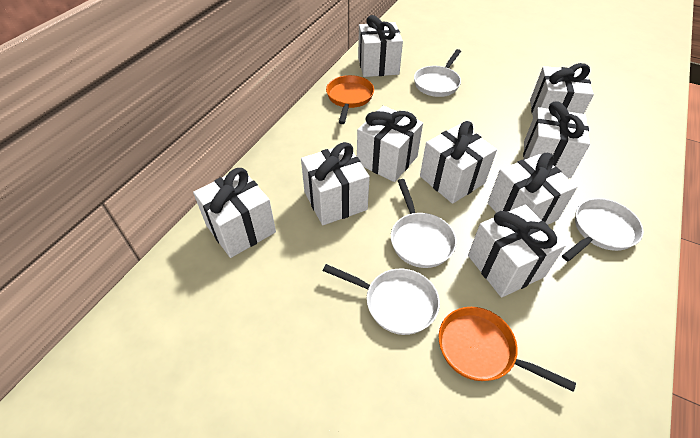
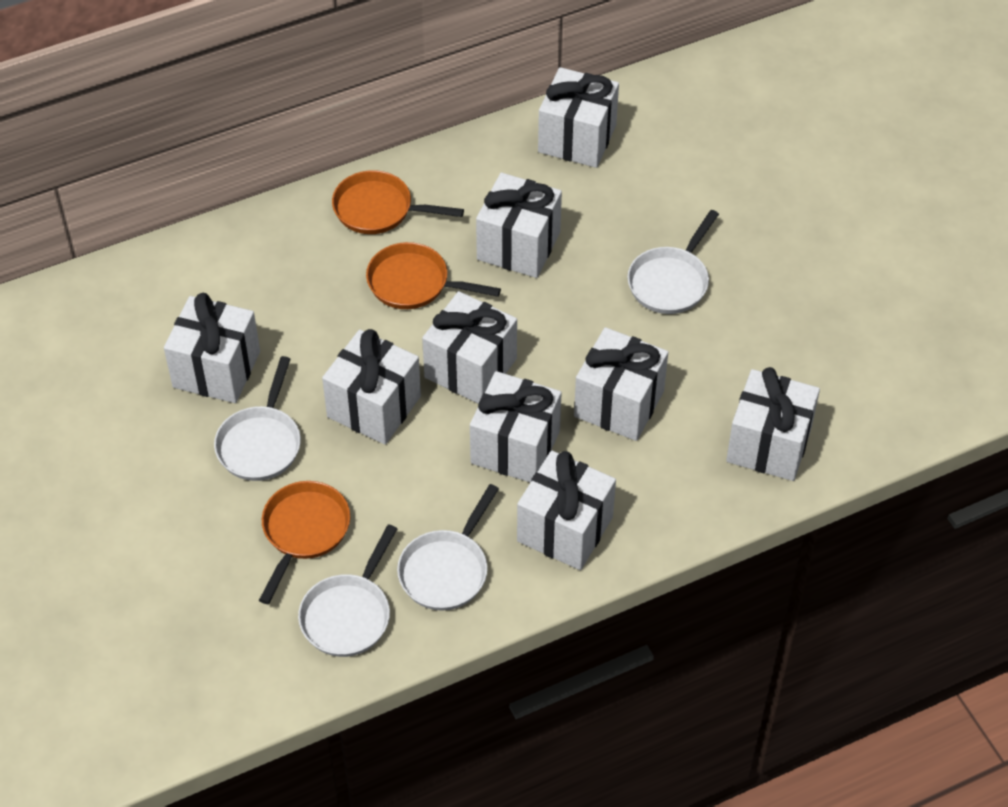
orange pan: 2 -> 3

